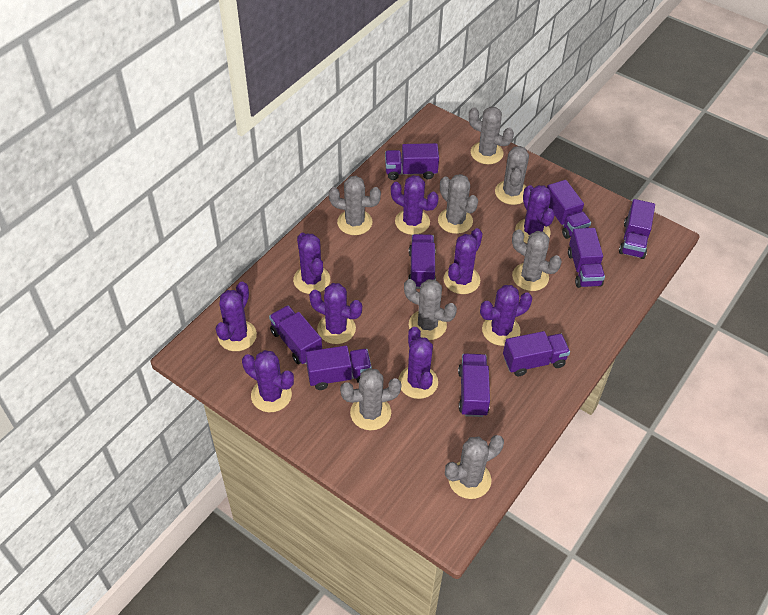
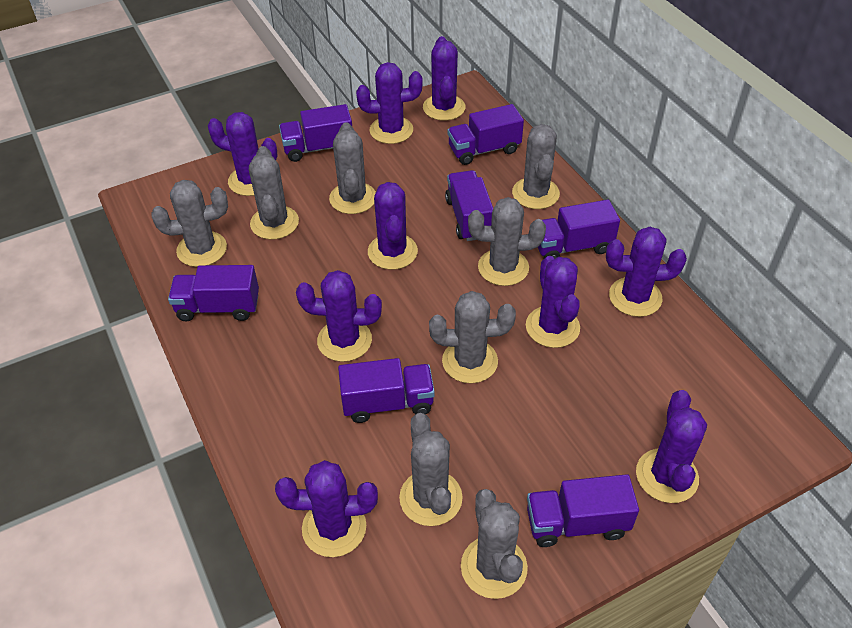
purple truck: 9 -> 7

